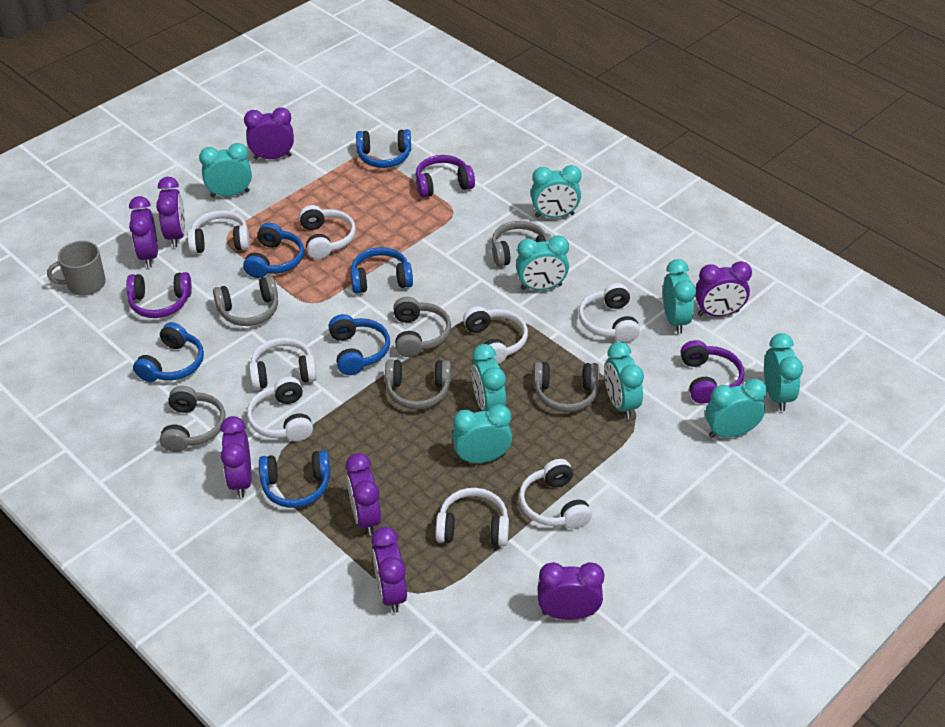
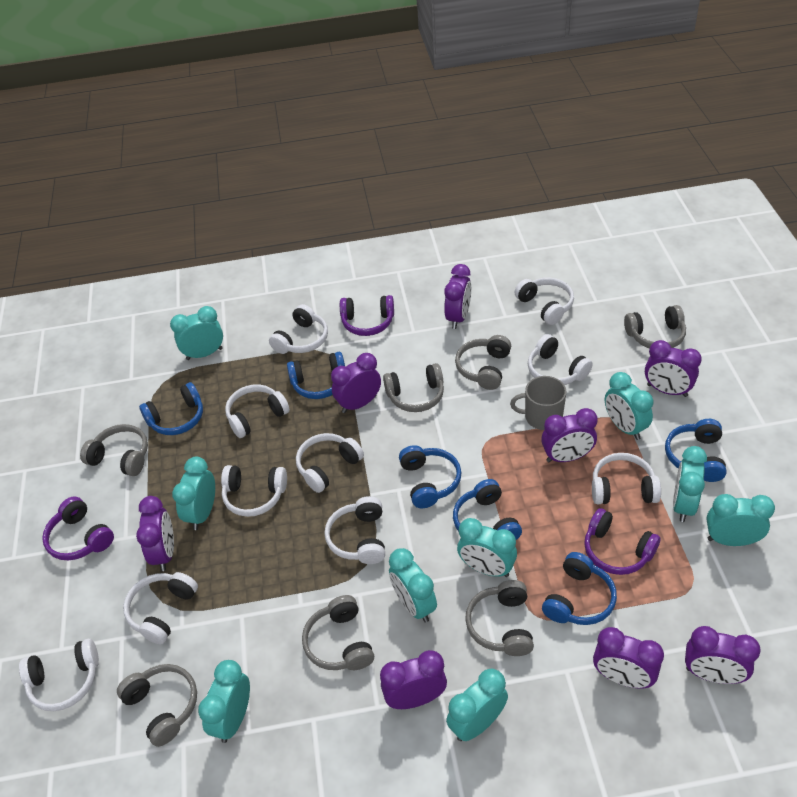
grey headphones: 6 -> 7
white headphones: 8 -> 10

